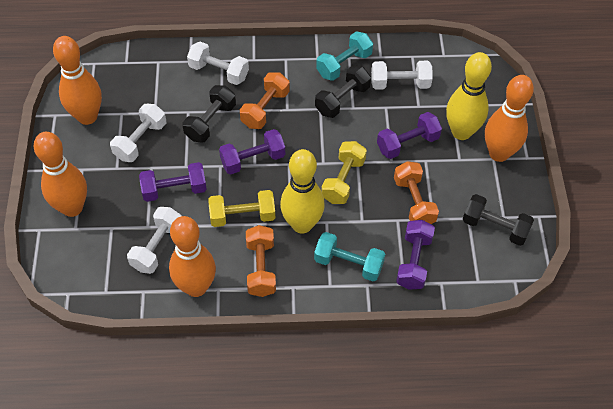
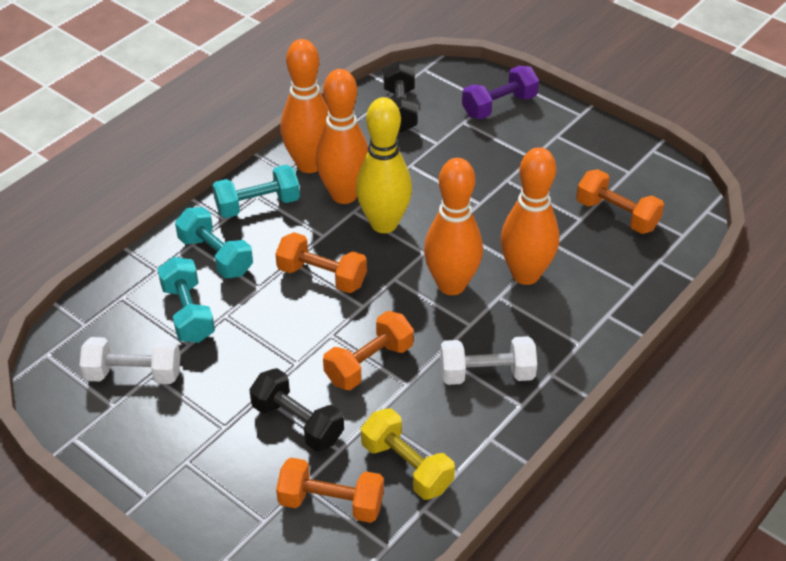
black dumbbell: 3 -> 2
orange dumbbell: 3 -> 4
purple dumbbell: 4 -> 1
turquoise dumbbell: 2 -> 3
white dumbbell: 4 -> 2
yellow bowling pin: 2 -> 1
yellow dumbbell: 2 -> 1

